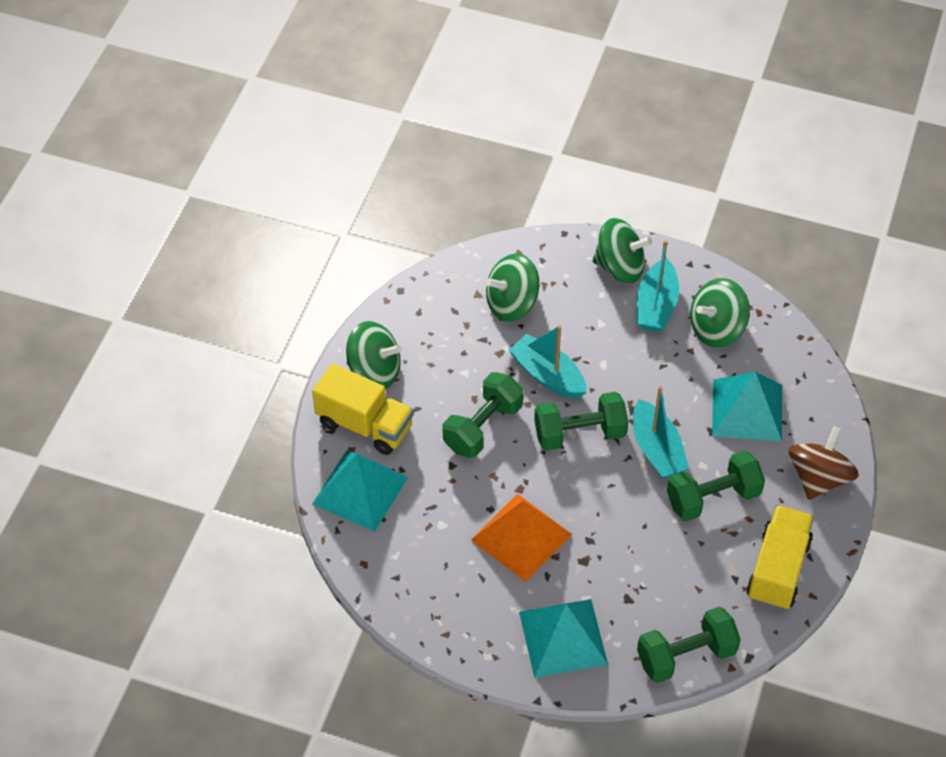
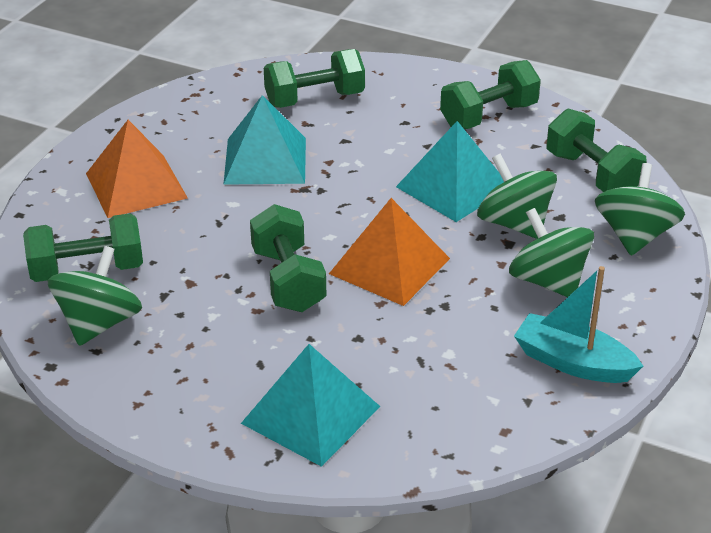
brown spinning top: 1 -> 0
green dumbbell: 4 -> 5
orange pyramid: 1 -> 2
turquoise boat: 3 -> 1
yellow truck: 2 -> 0

